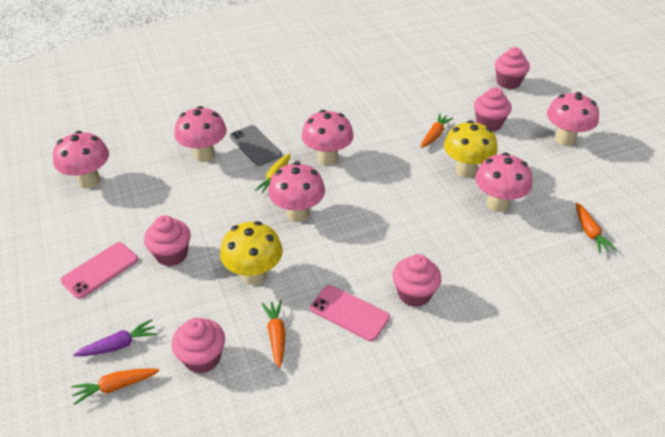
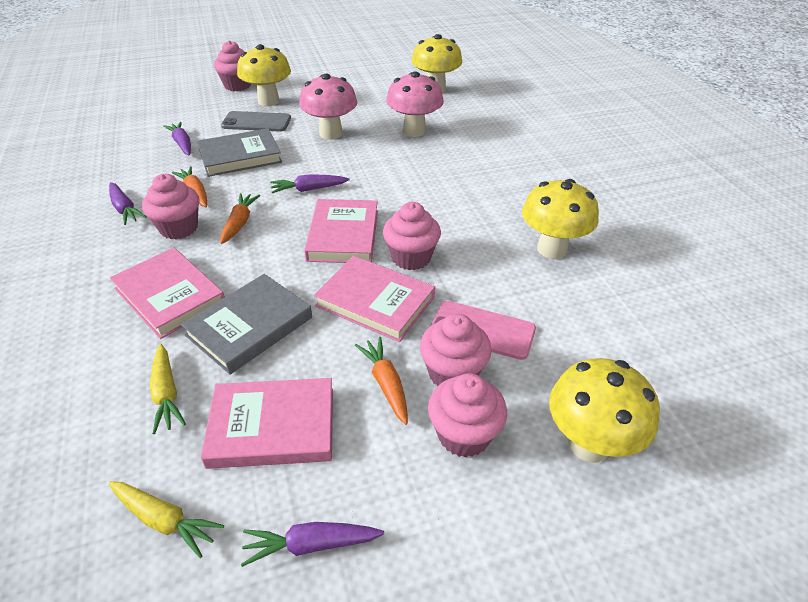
grey book: 0 -> 2
orange carrot: 4 -> 3
pink book: 0 -> 4
pink mushroom: 6 -> 2
pink phone: 2 -> 1
purple carrot: 1 -> 4
yellow carrot: 1 -> 2
yellow mushroom: 2 -> 4

